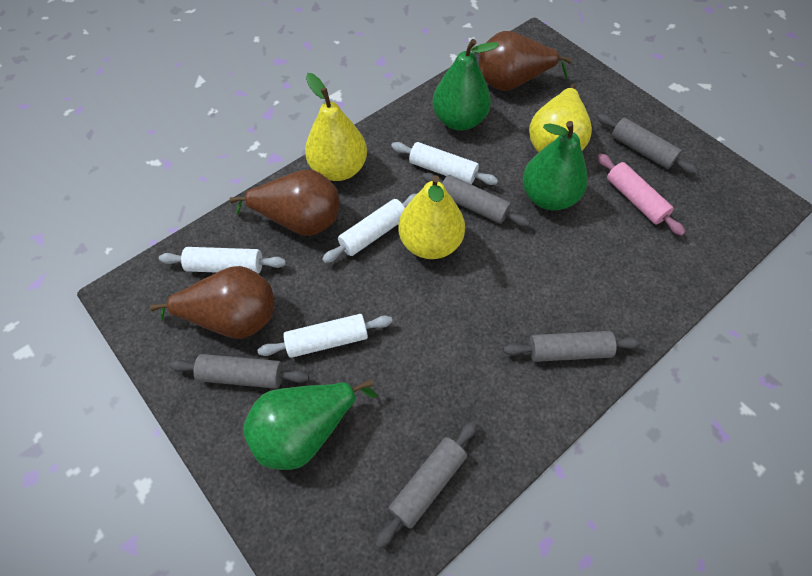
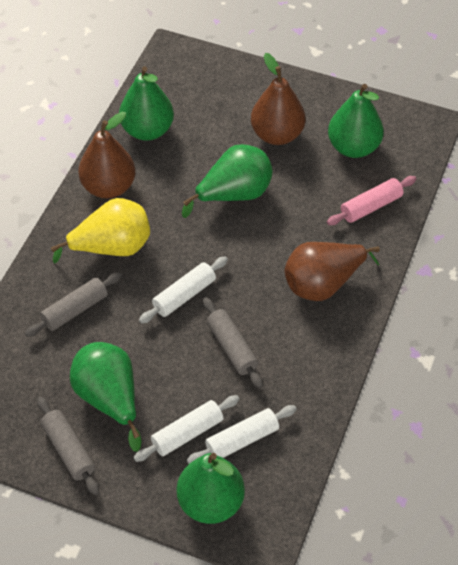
green pear: 3 -> 5
grey rolling pin: 5 -> 3
white rolling pin: 4 -> 3
yellow pear: 3 -> 1

